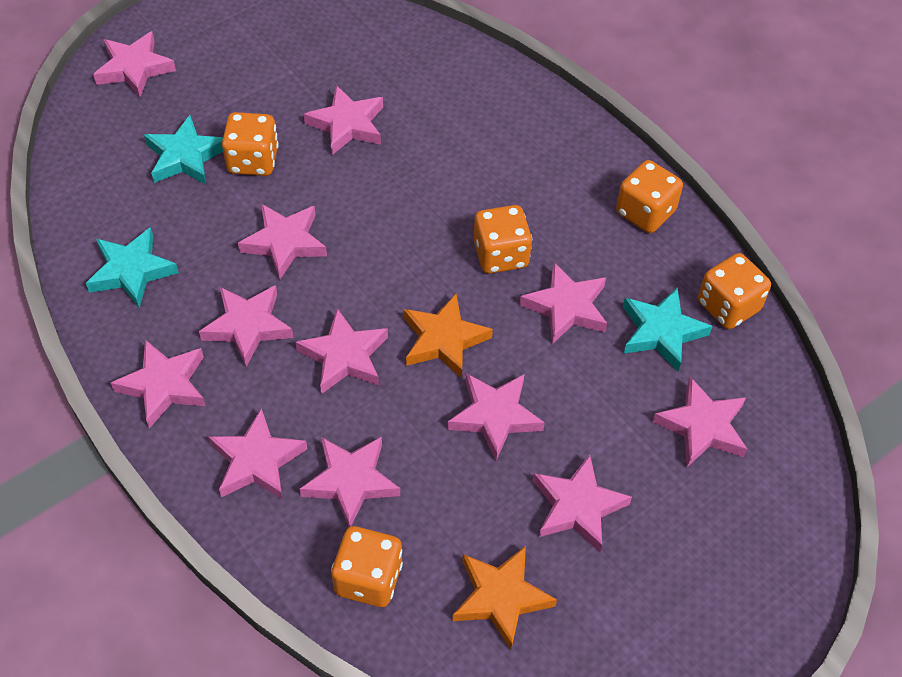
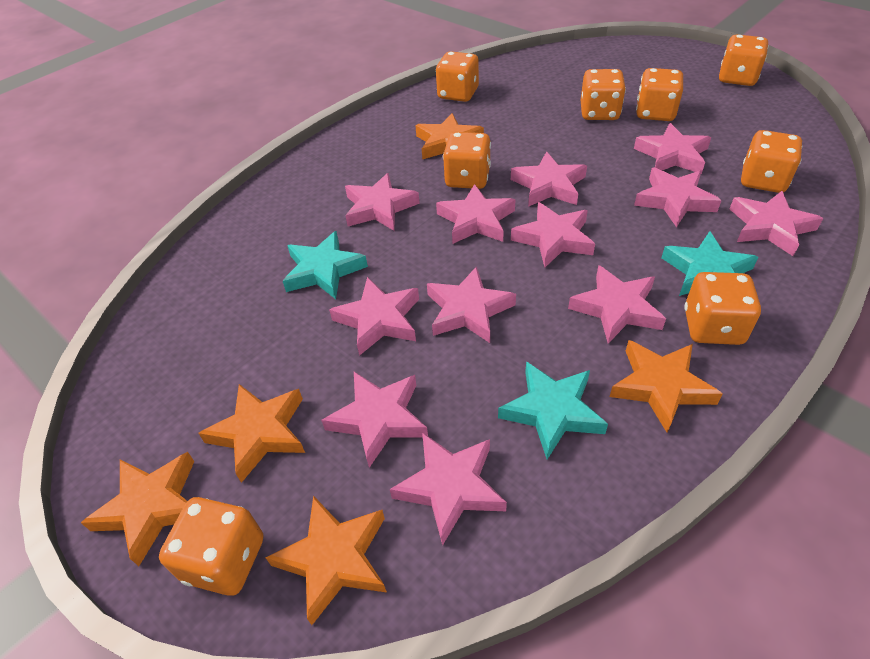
orange dice: 5 -> 8
orange star: 2 -> 5

